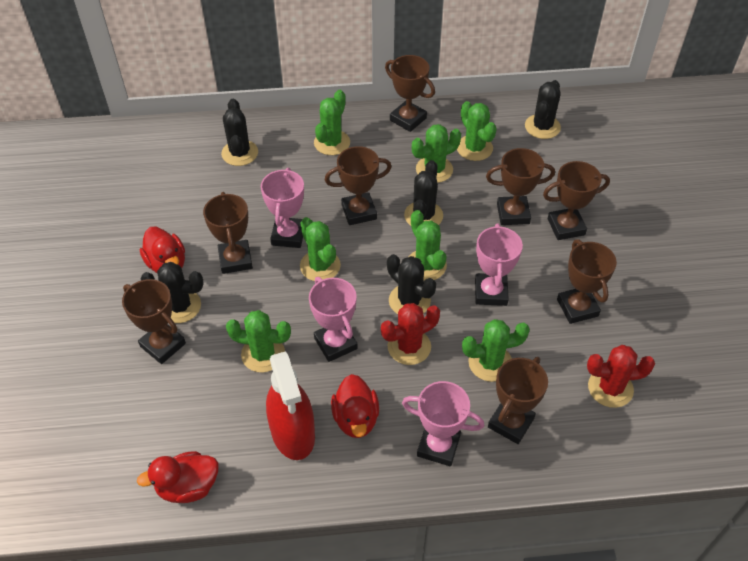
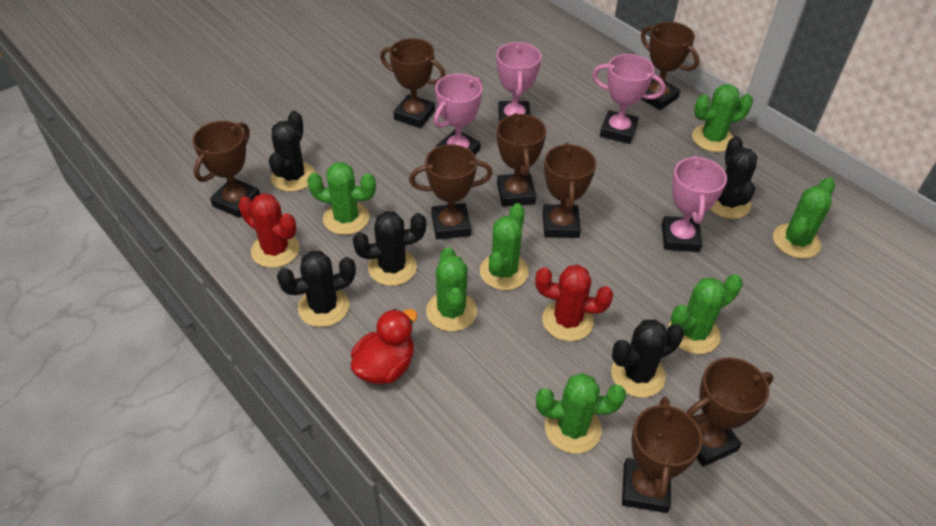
red duck: 3 -> 1
red spray bottle: 1 -> 0

